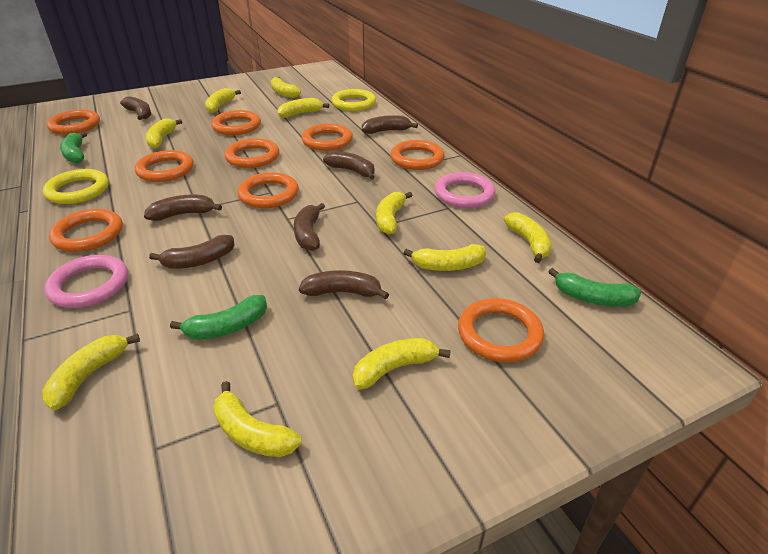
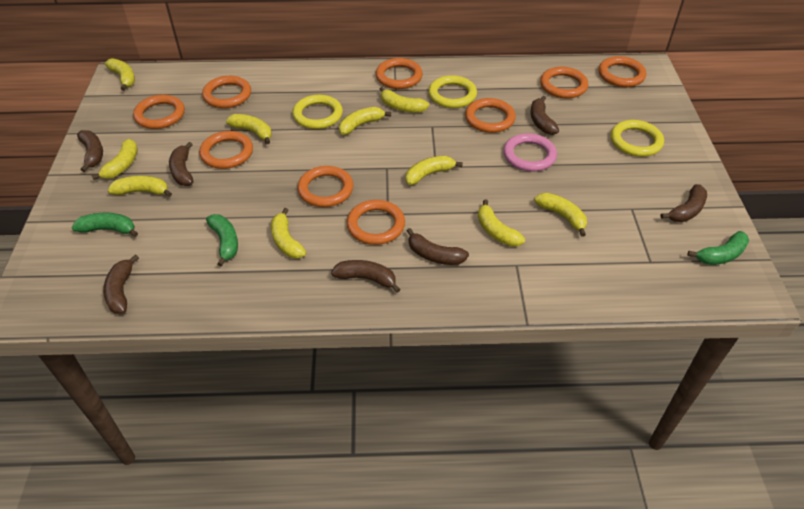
pink ring: 2 -> 1
yellow ring: 2 -> 3

